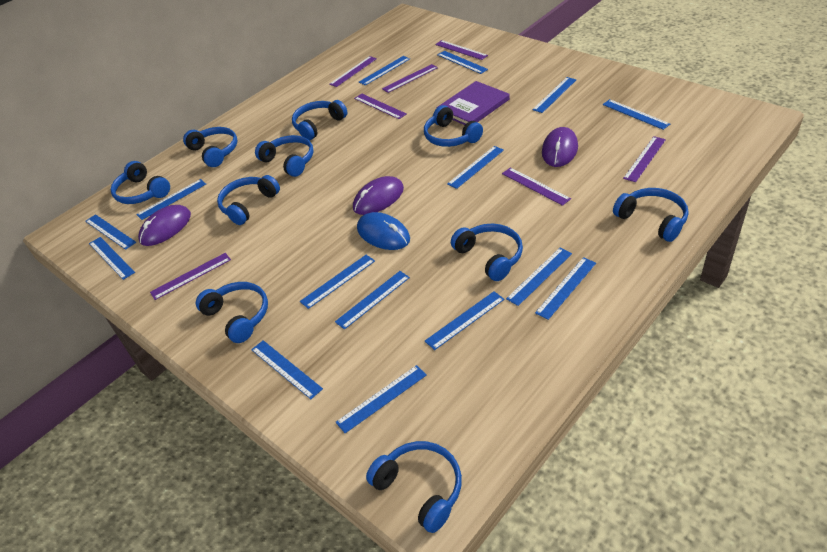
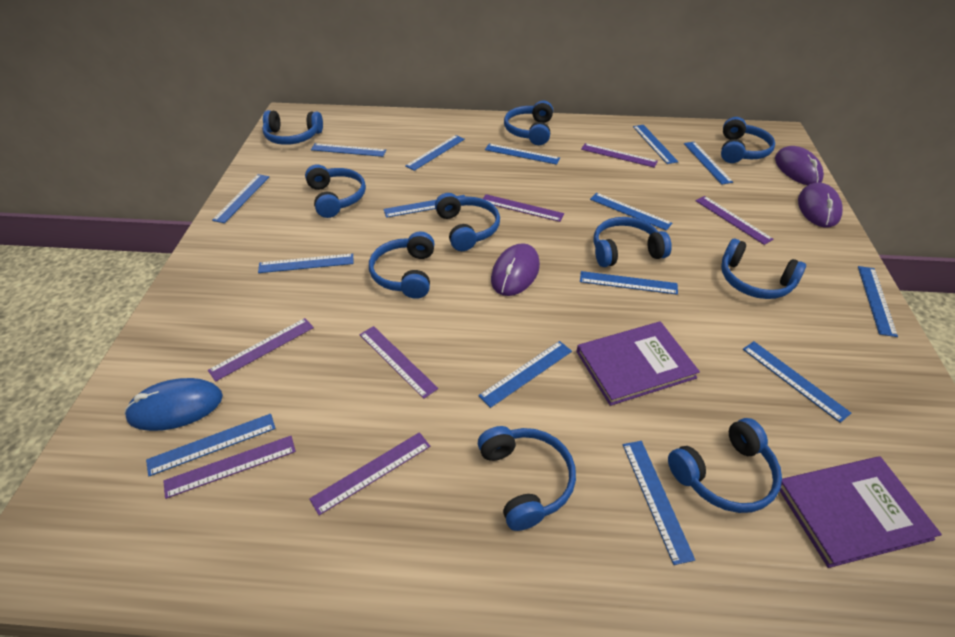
purple book: 1 -> 2

